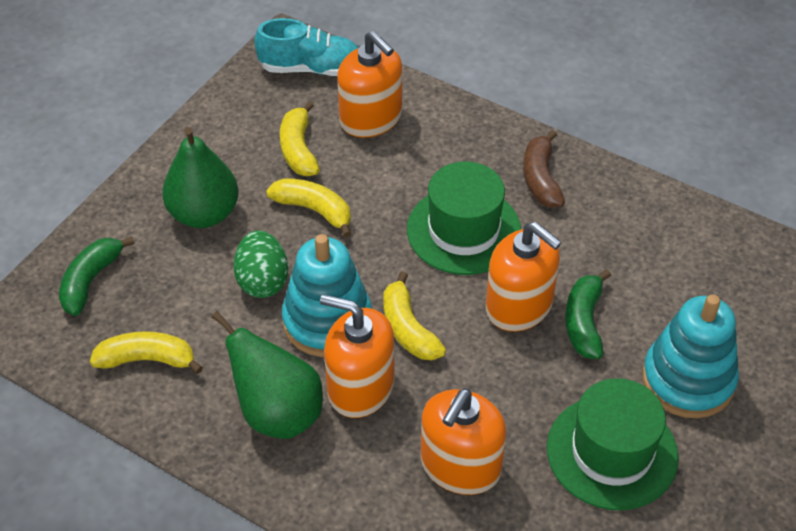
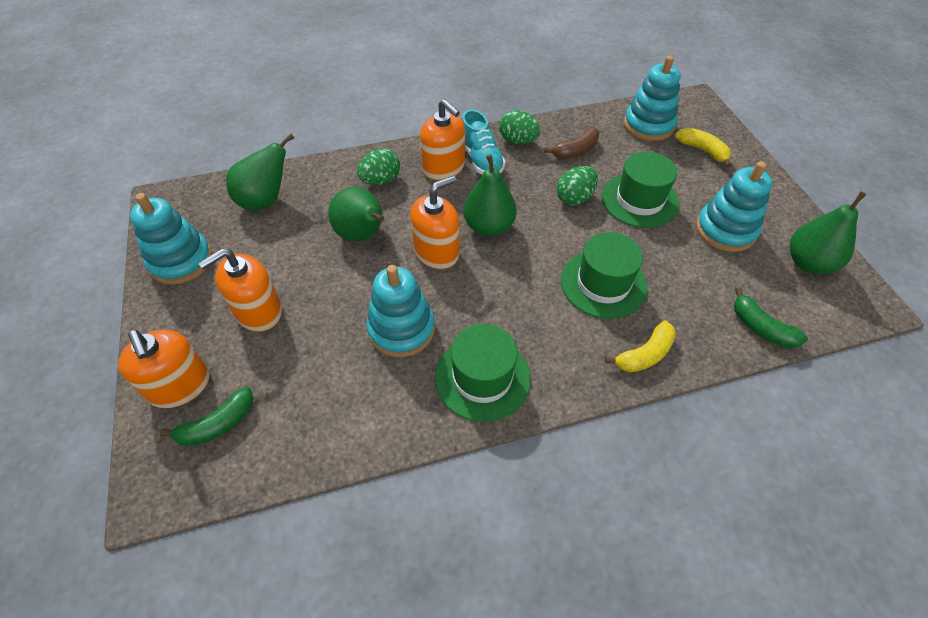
green egg: 1 -> 3
green hat: 2 -> 3
green pear: 2 -> 4
turquoise stacking toy: 2 -> 4
yellow banana: 4 -> 2

